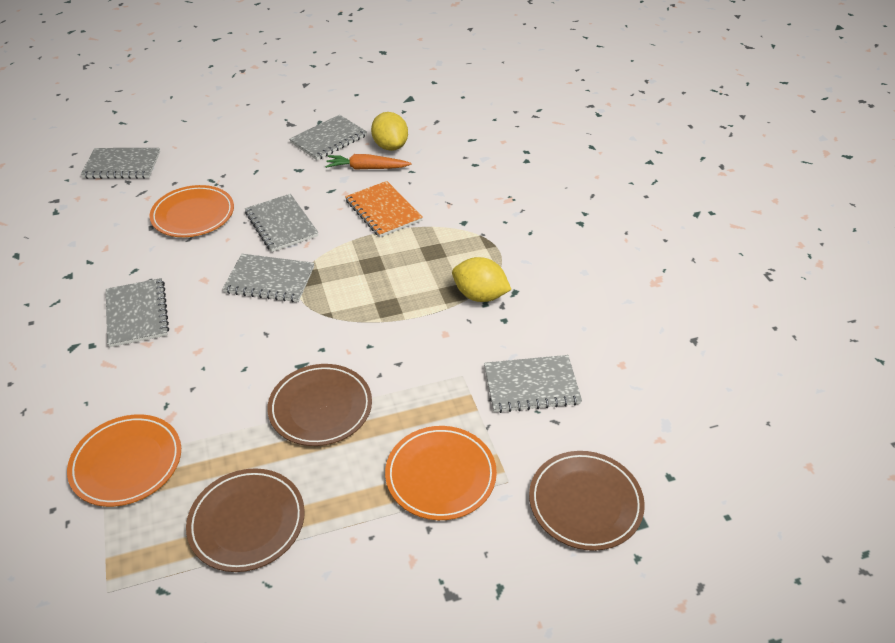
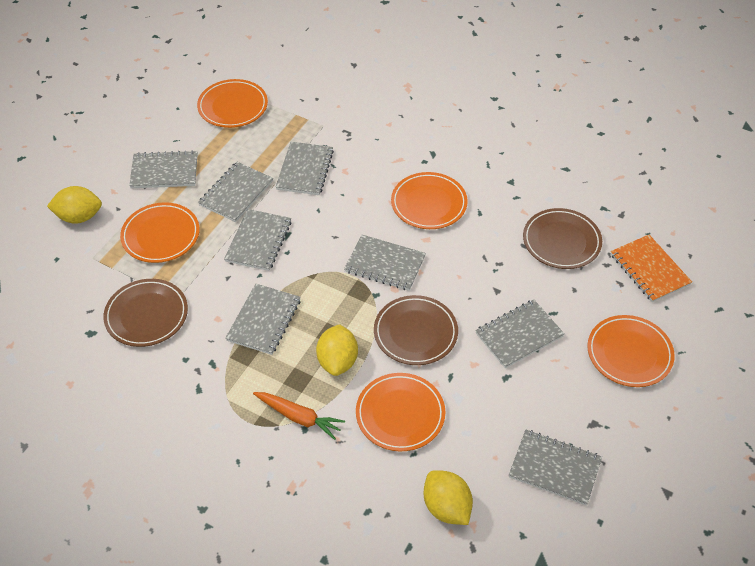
grey notebook: 6 -> 8
orange plate: 3 -> 5
yellow lemon: 2 -> 3

